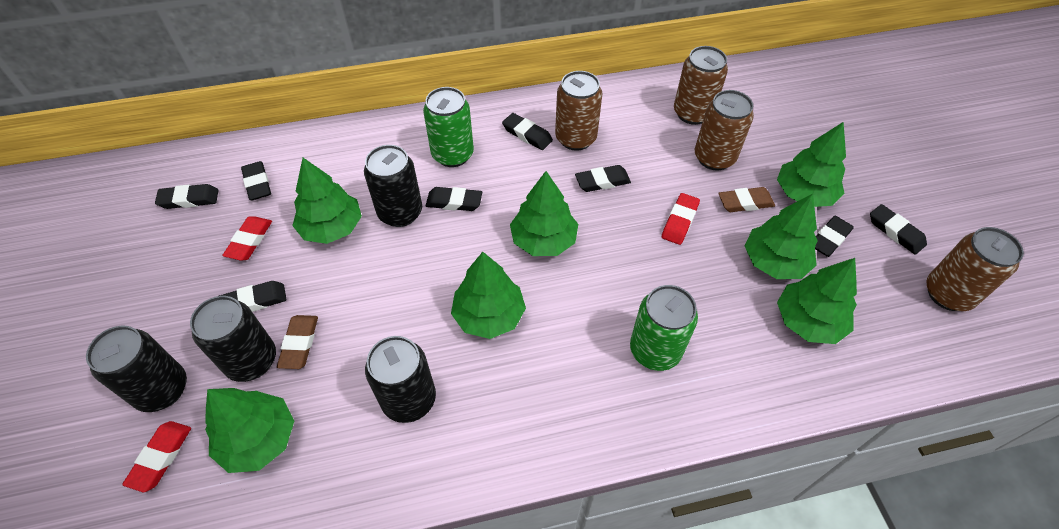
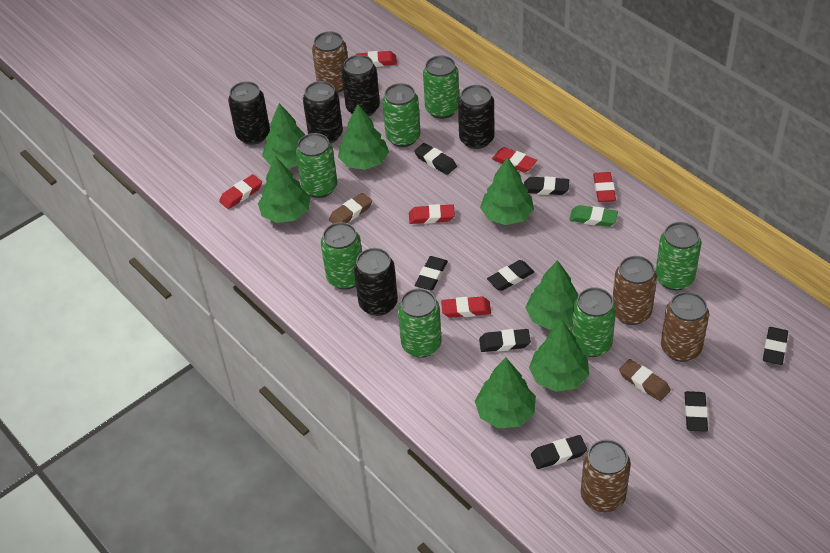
black can: 4 -> 5
green can: 2 -> 7
green eraser: 0 -> 1
red eraser: 3 -> 6

